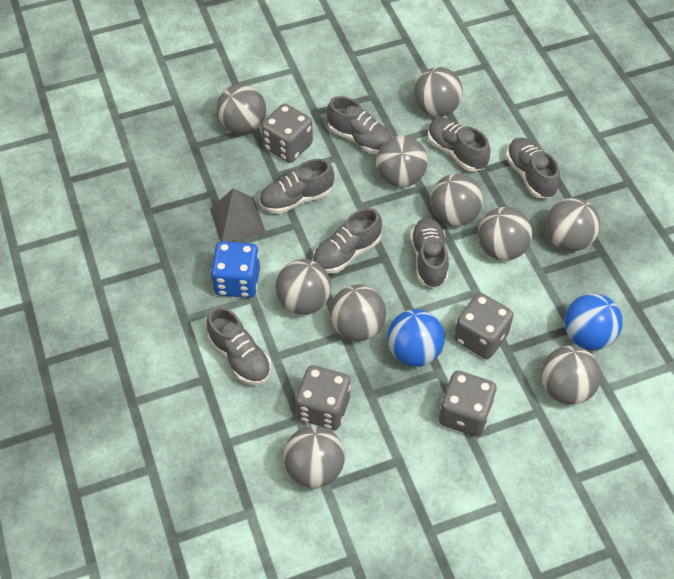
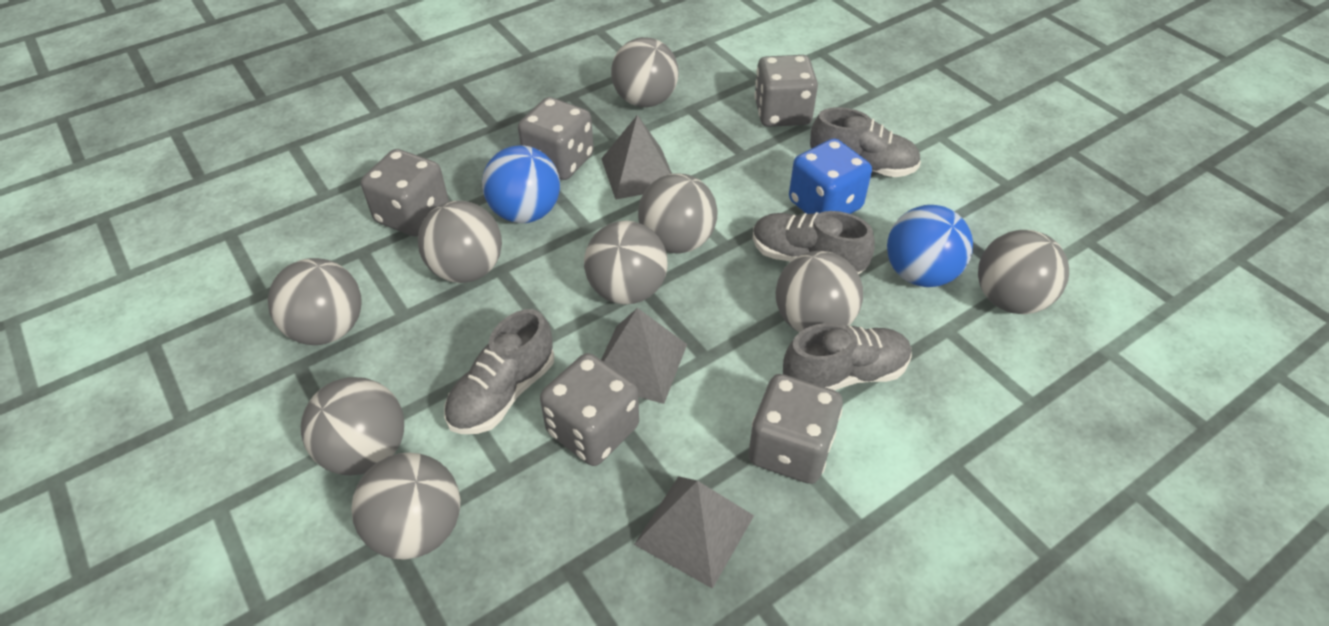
grey ball: 10 -> 9
grey dice: 4 -> 5
grey pyramid: 1 -> 3
grey shoe: 7 -> 4

